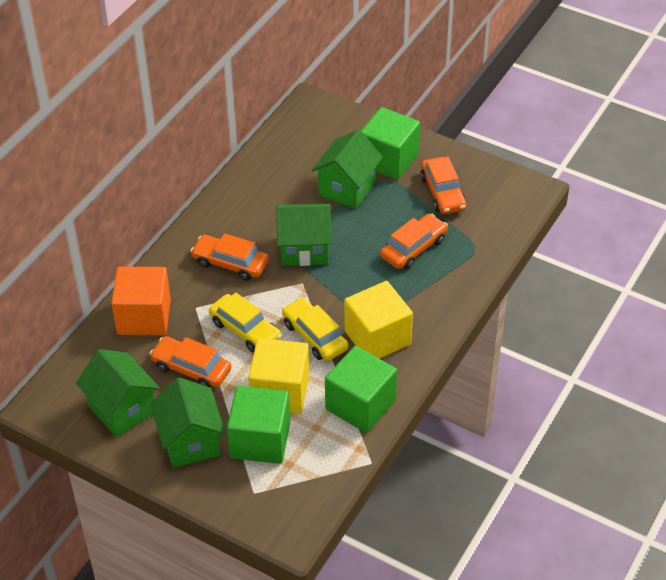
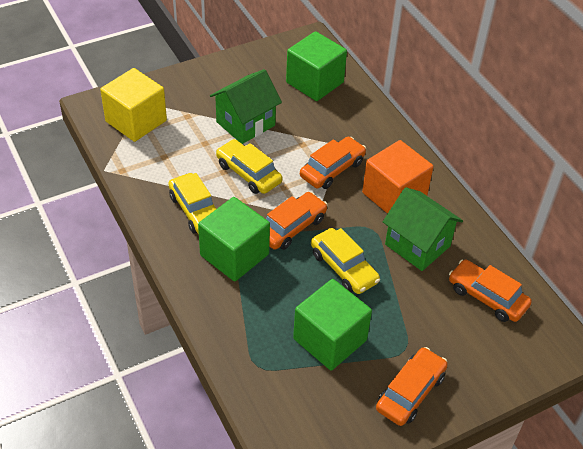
green house: 4 -> 2
yellow car: 2 -> 3
yellow cube: 2 -> 1

